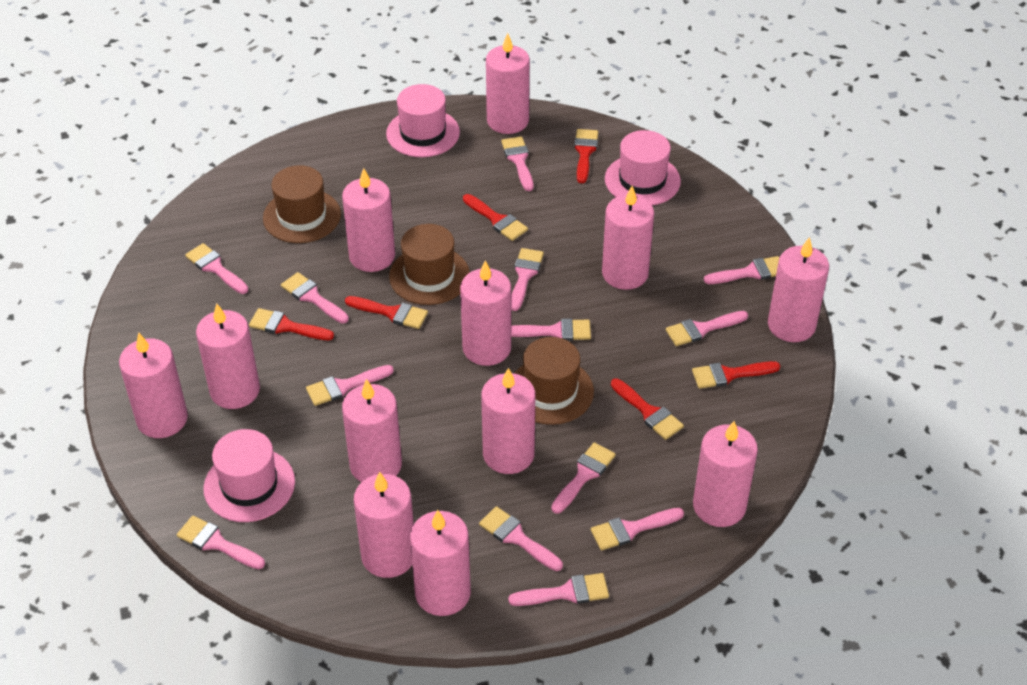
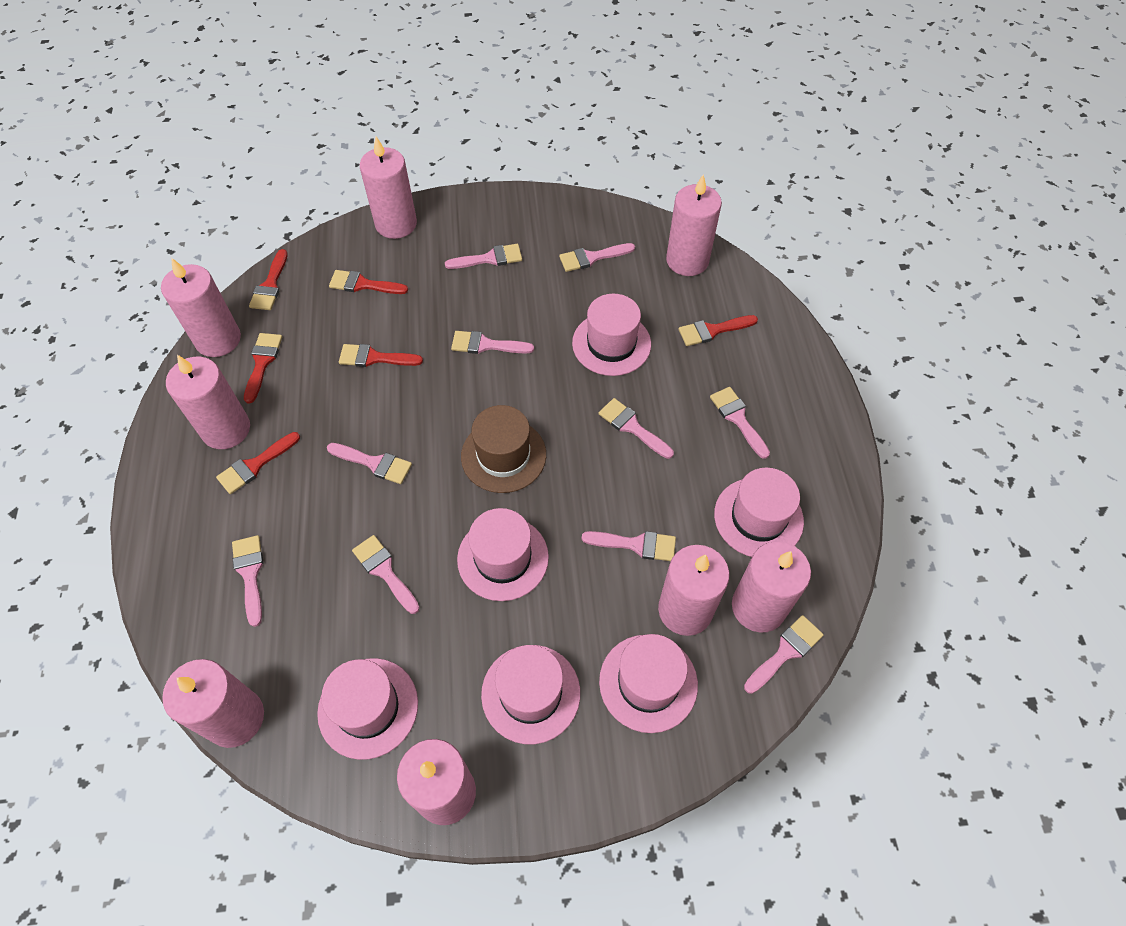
brown hat: 3 -> 1
pink brush: 13 -> 10
pink candle: 12 -> 8
pink hat: 3 -> 6

